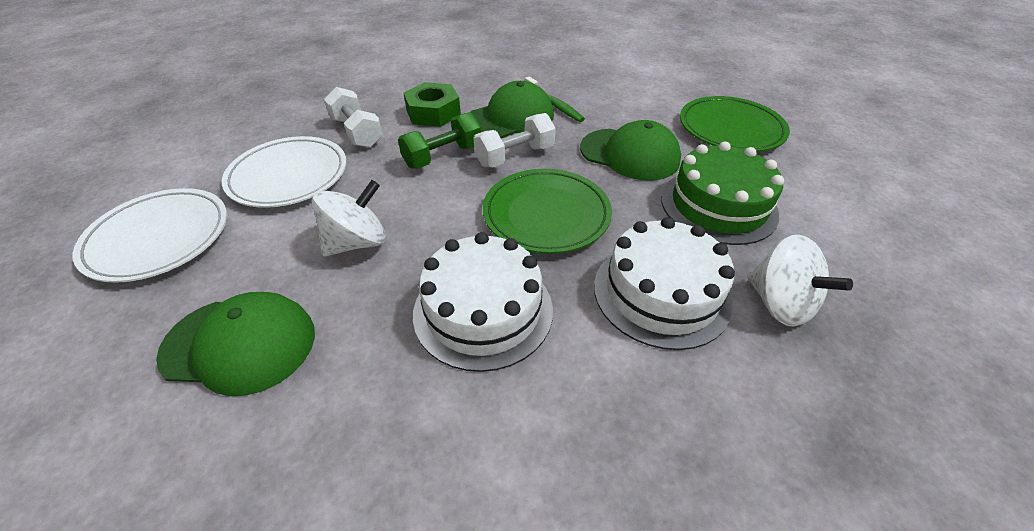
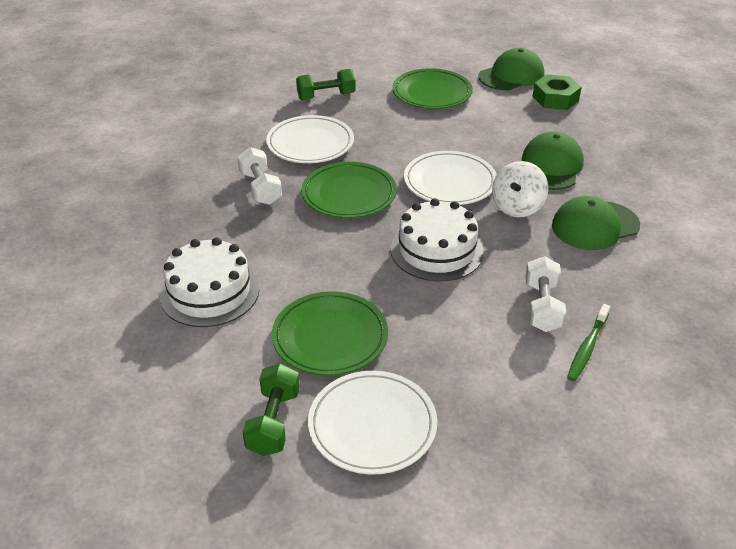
green cake: 1 -> 0
green dumbbell: 1 -> 2
green plate: 2 -> 3
white plate: 2 -> 3
white spinning top: 2 -> 1

